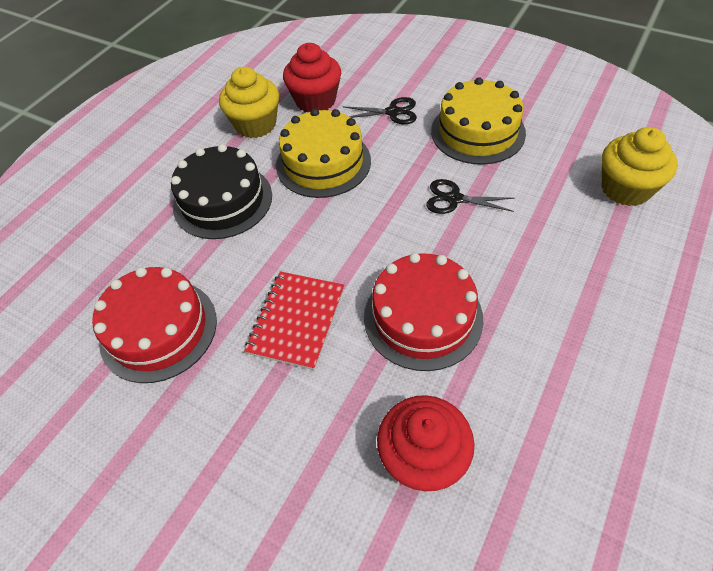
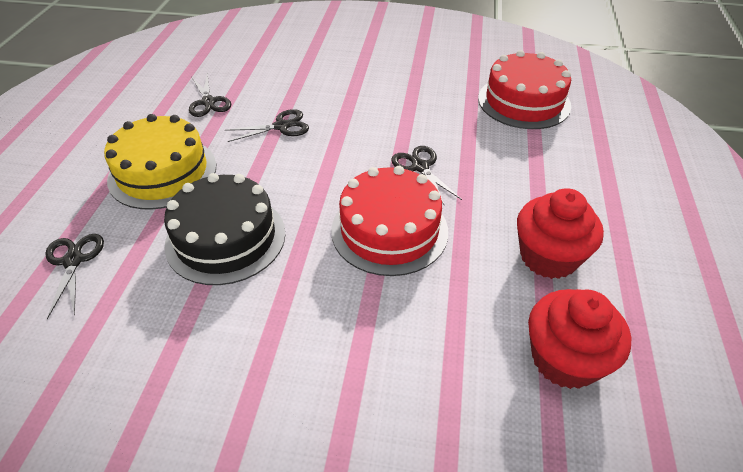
black scissors: 2 -> 4
red notebook: 1 -> 0
yellow cake: 2 -> 1
yellow cupcake: 2 -> 0

